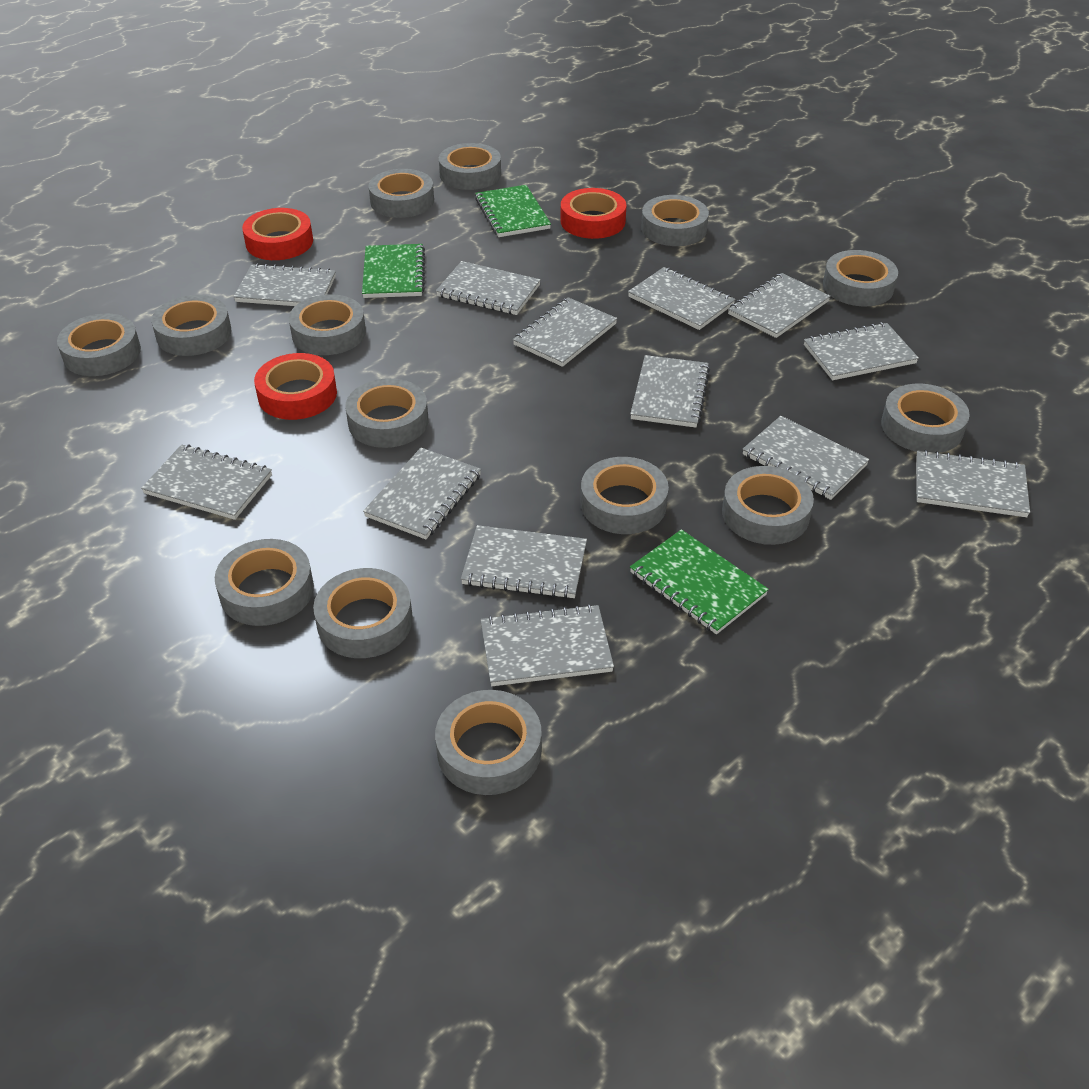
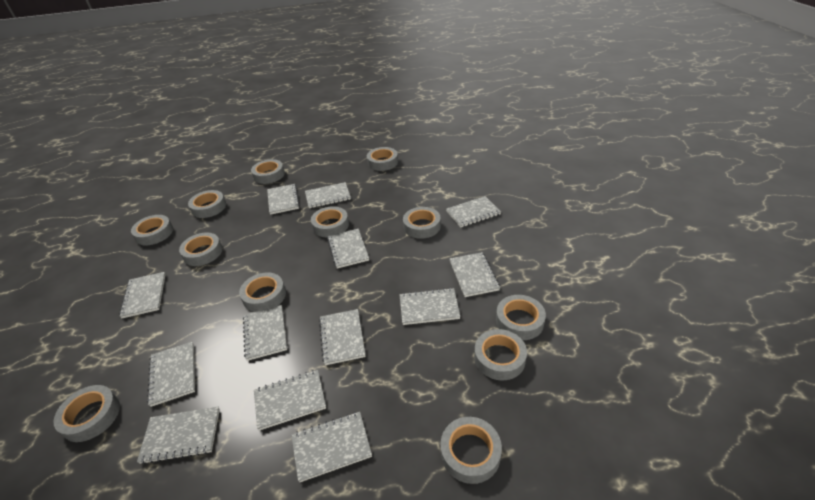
green notebook: 3 -> 0
grey tape: 14 -> 12
red tape: 3 -> 0

